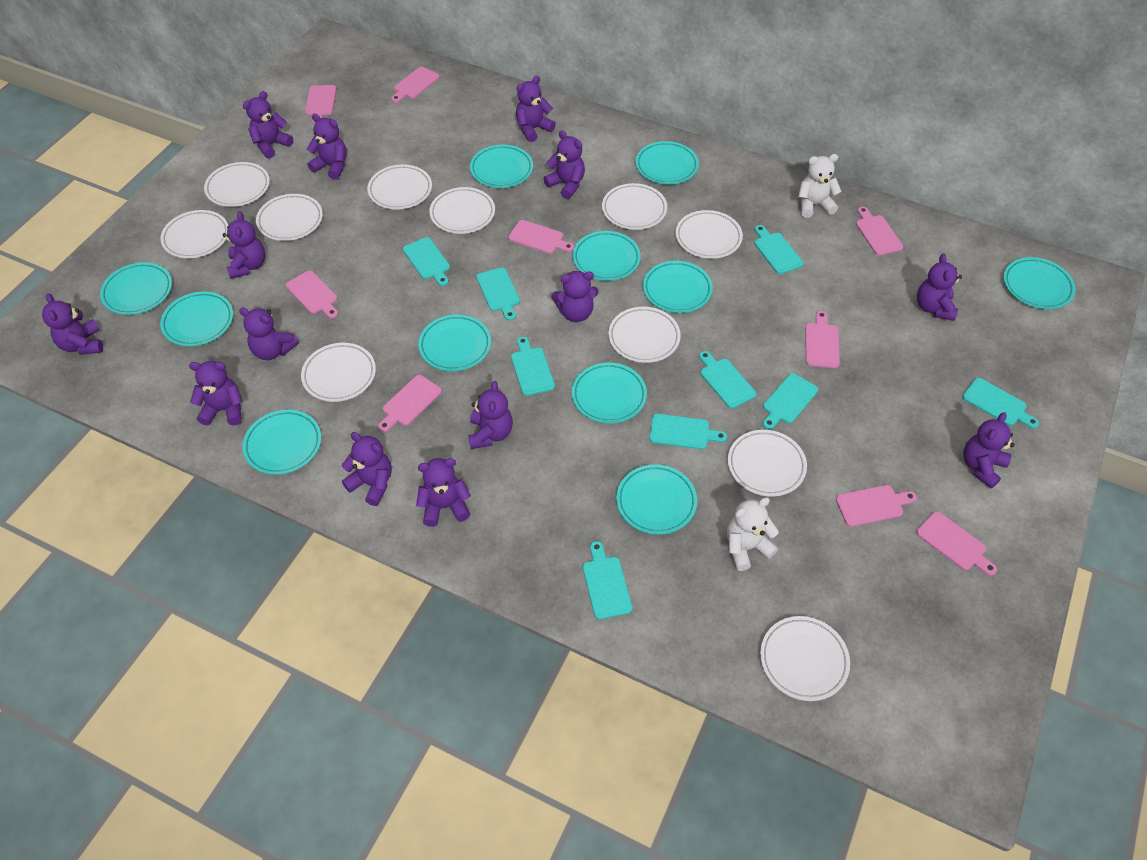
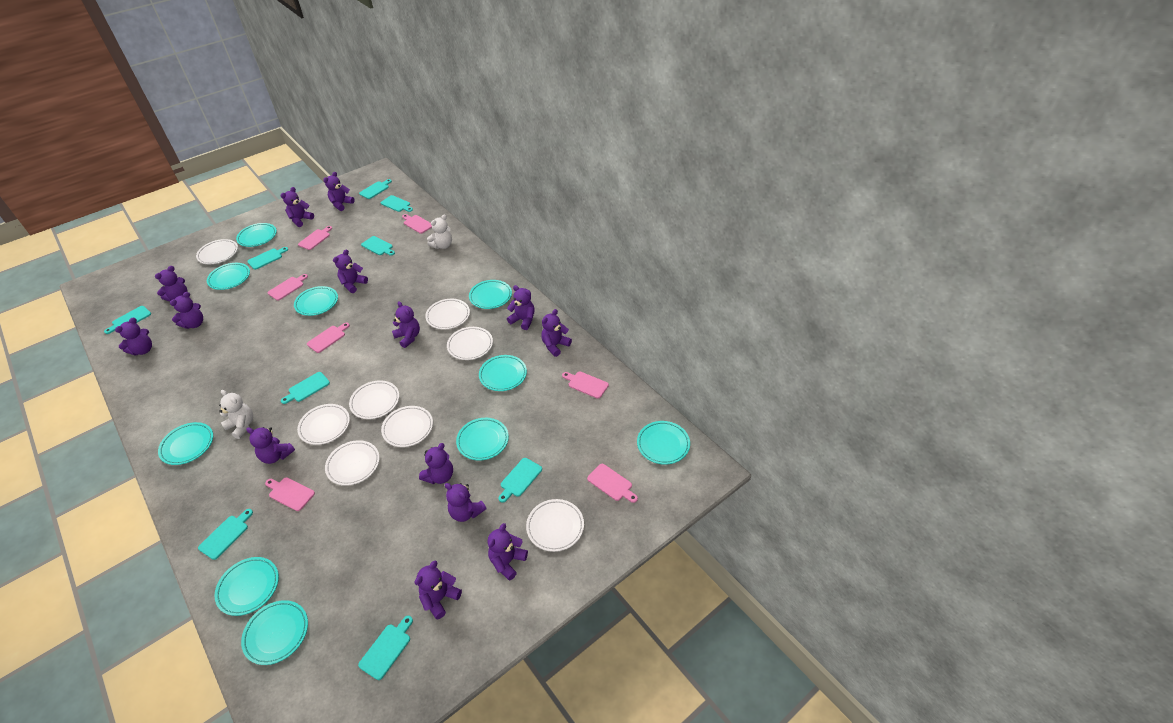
pink cutting board: 9 -> 7
turquoise plate: 11 -> 10
white plate: 11 -> 8

